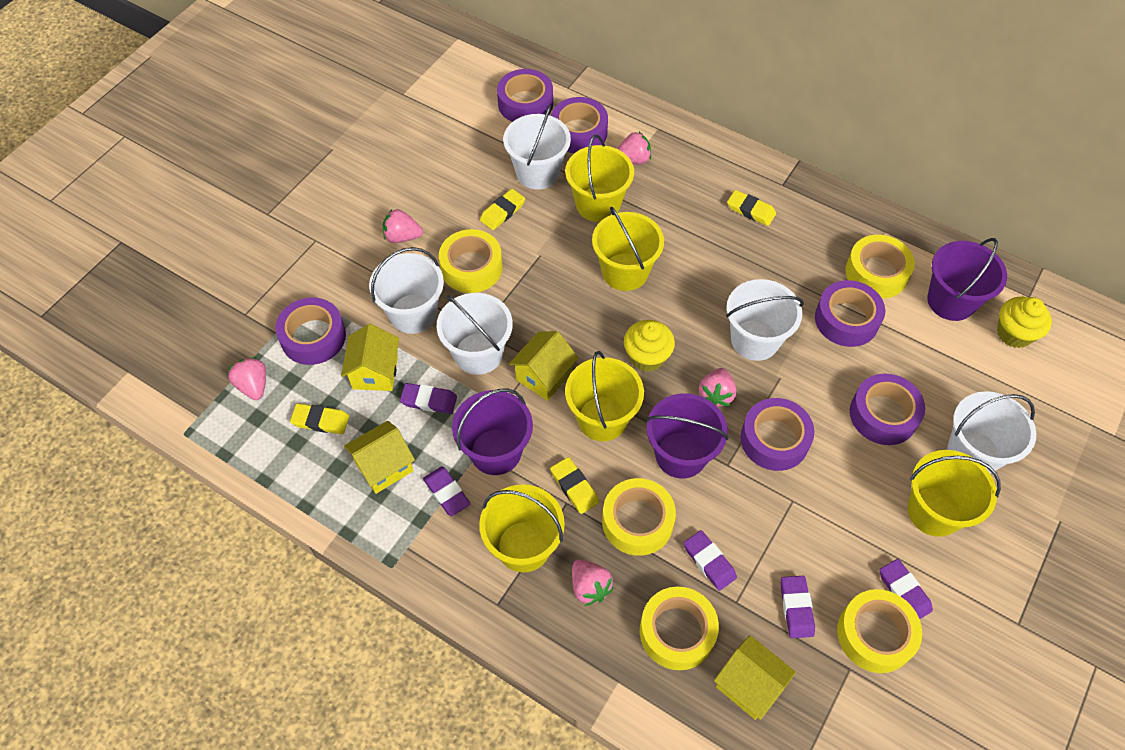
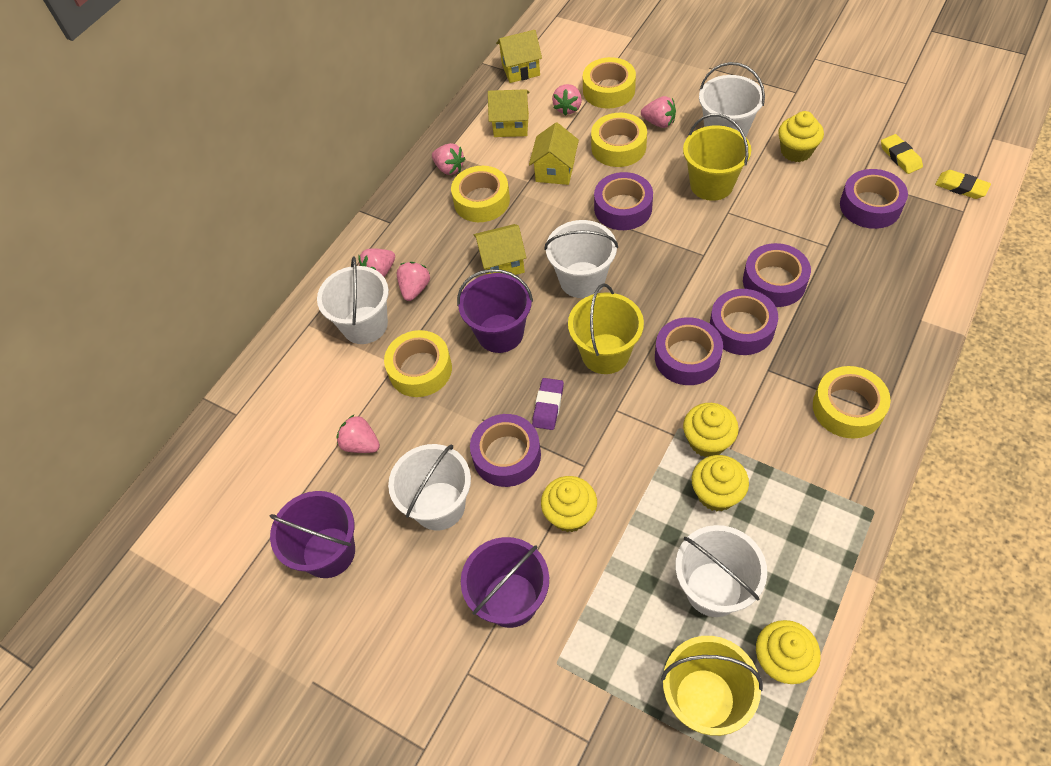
pink strawberry: 5 -> 6
purple eraser: 5 -> 1
yellow bucket: 5 -> 3
yellow cupcake: 2 -> 5
yellow eraser: 4 -> 2

